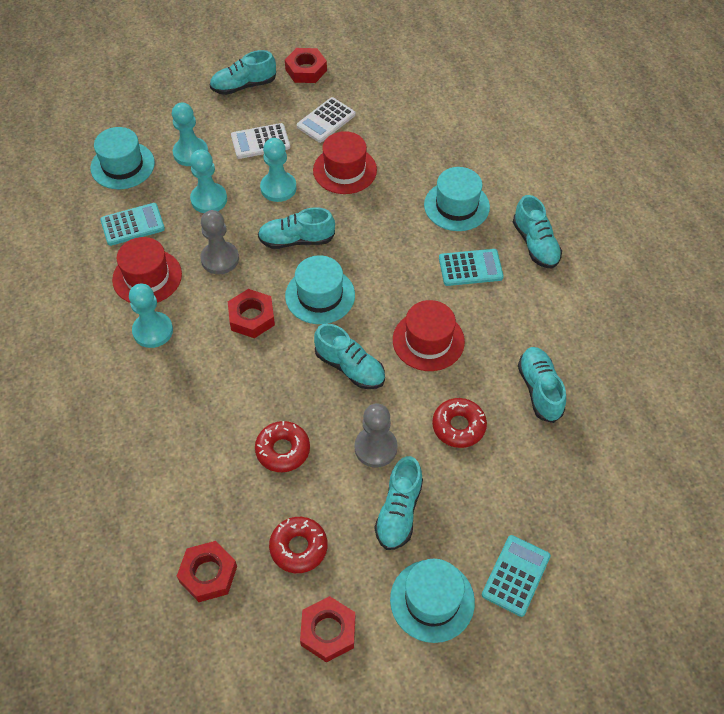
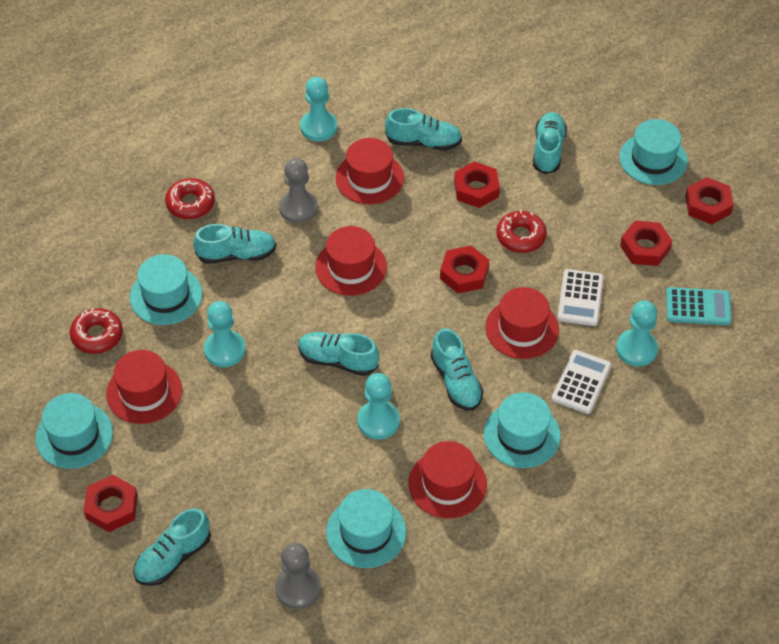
red hat: 3 -> 5
red nut: 4 -> 5
turquoise calculator: 3 -> 1
turquoise hat: 4 -> 5

